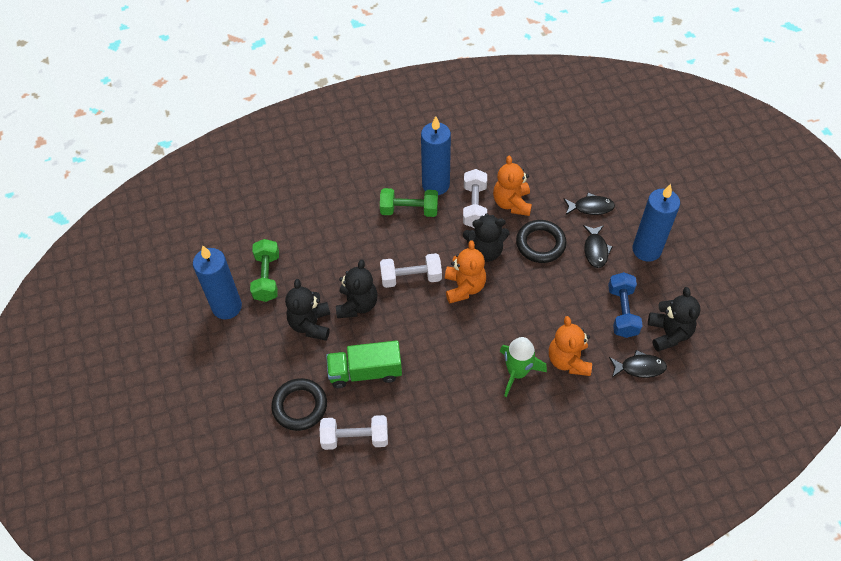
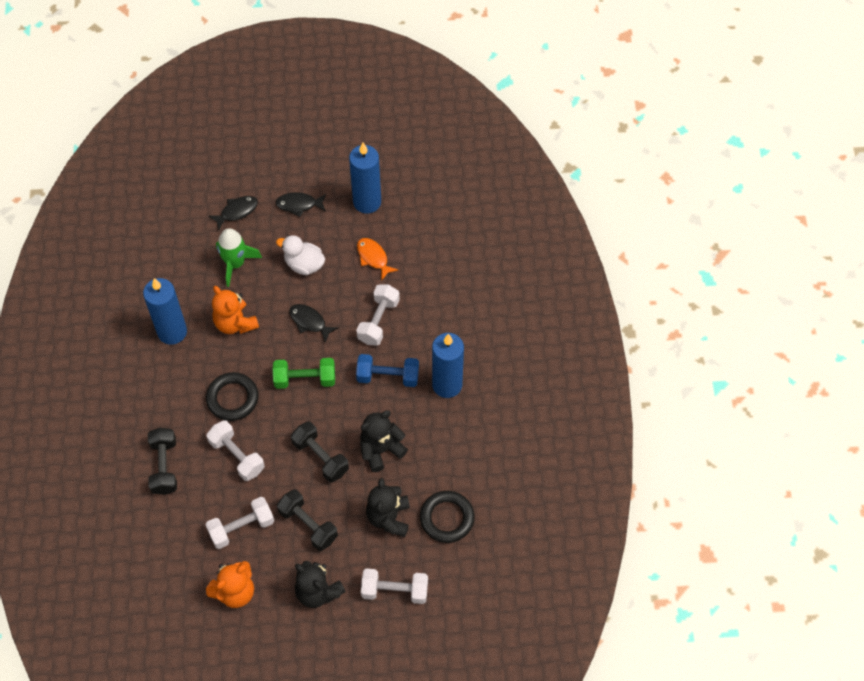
black dumbbell: 0 -> 3
black teddy bear: 4 -> 3
green dumbbell: 2 -> 1
green truck: 1 -> 0
orange fish: 0 -> 1
orange teddy bear: 3 -> 2
white duck: 0 -> 1
white dumbbell: 3 -> 4

